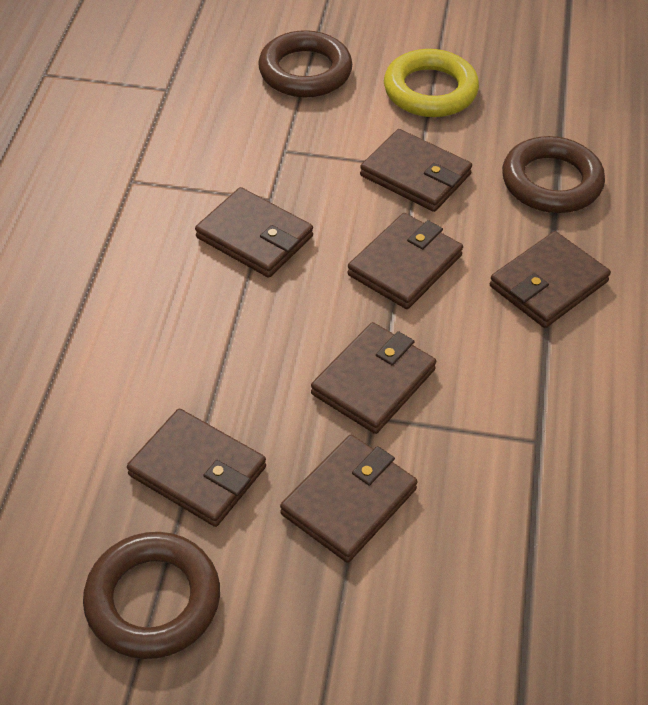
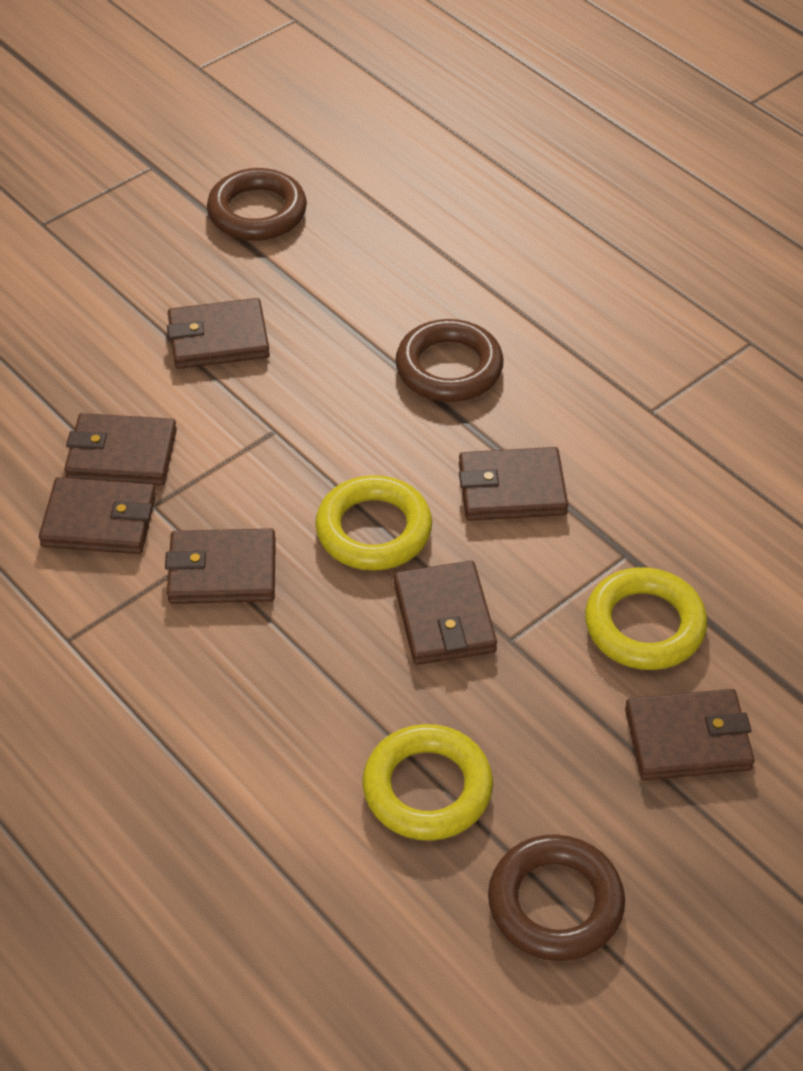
yellow ring: 1 -> 3

